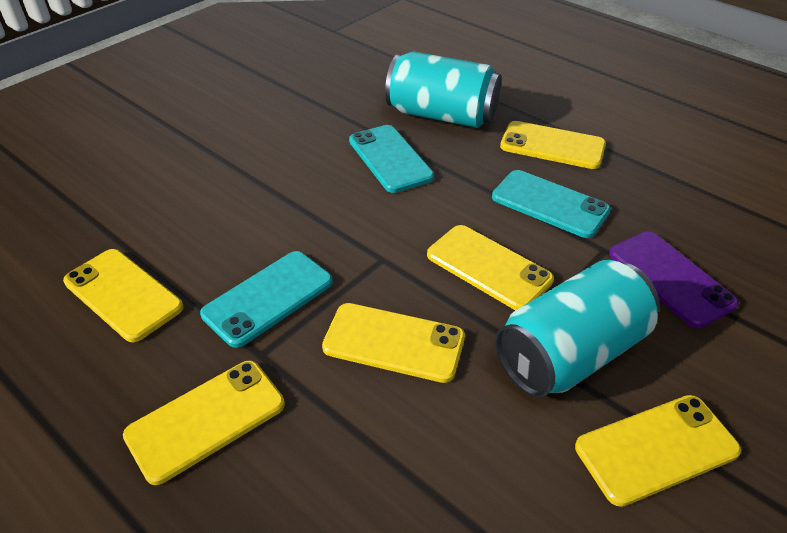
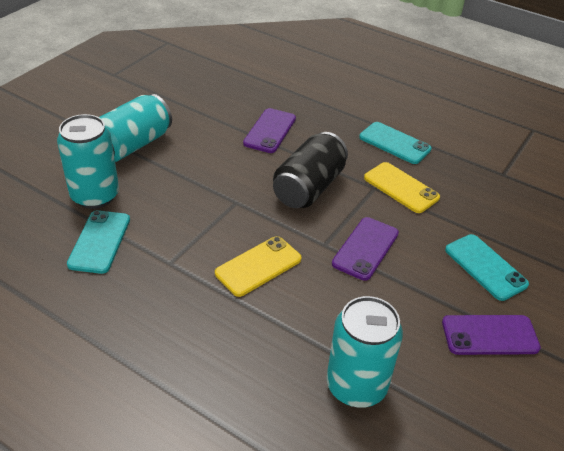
black can: 0 -> 1
purple phone: 1 -> 3
turquoise can: 2 -> 3
yellow phone: 6 -> 2

